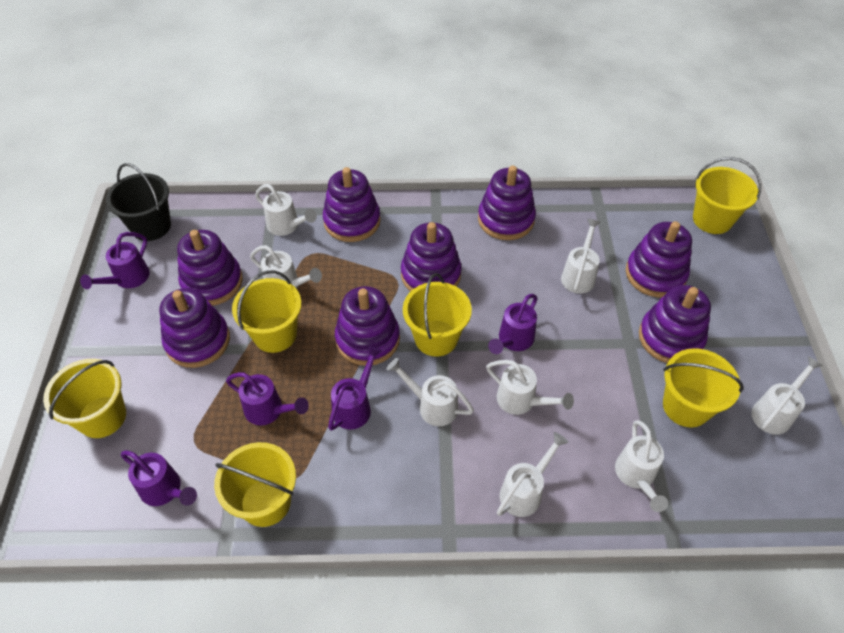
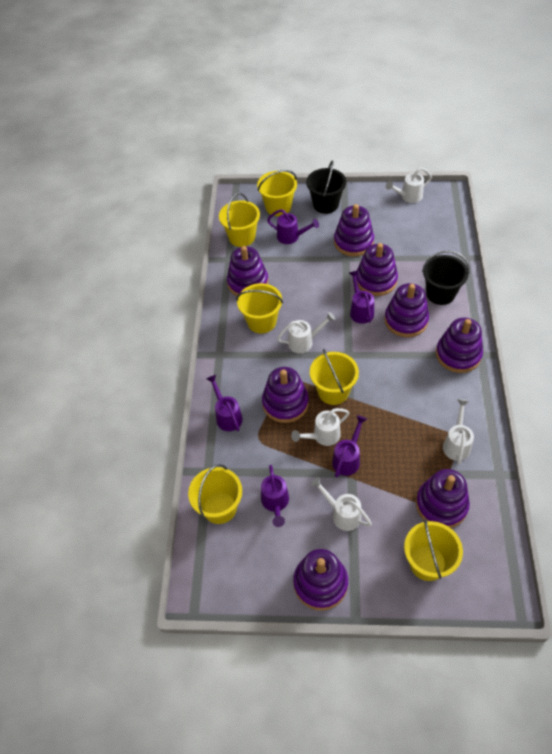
black bucket: 1 -> 2
white watering can: 8 -> 5

